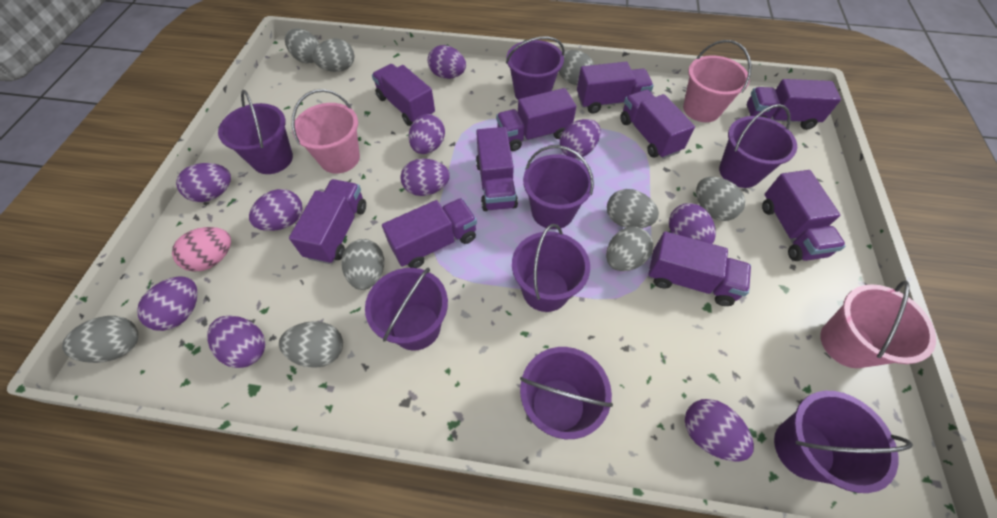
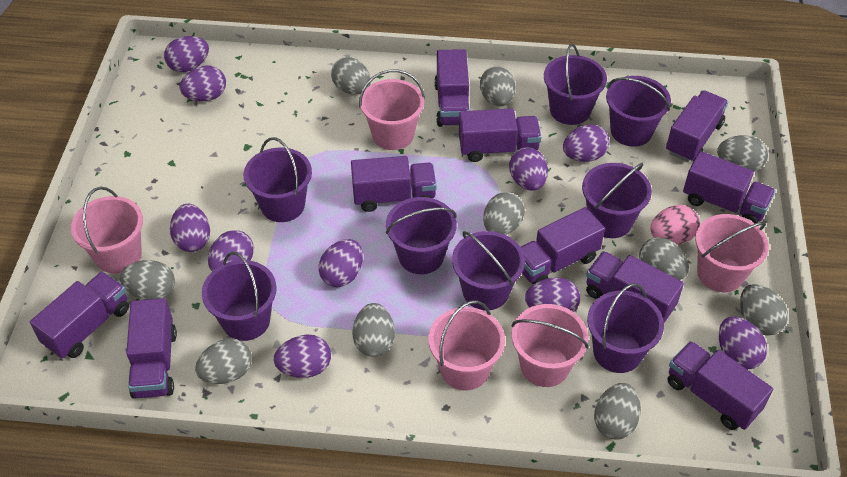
grey egg: 9 -> 10
pink bucket: 3 -> 5

